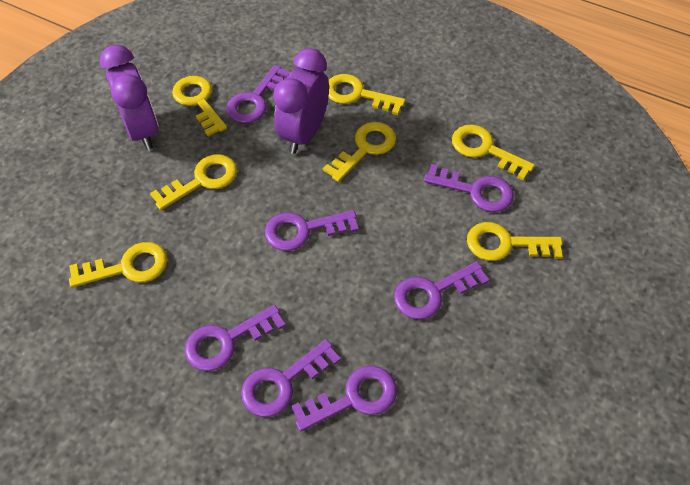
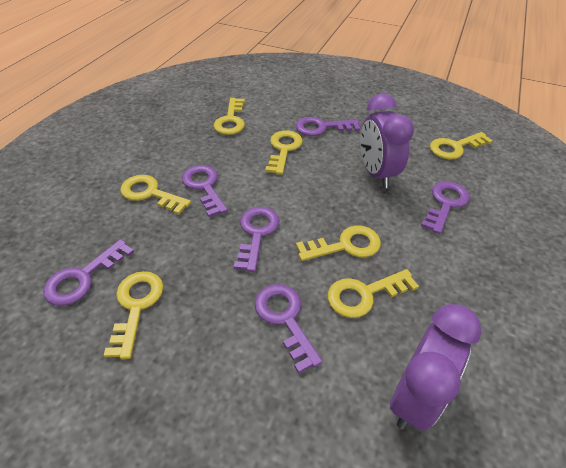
purple key: 7 -> 6

